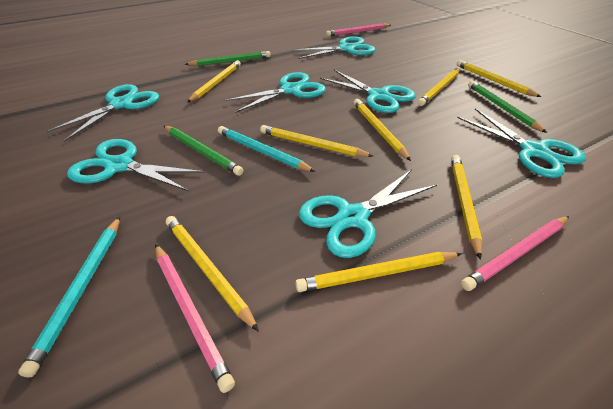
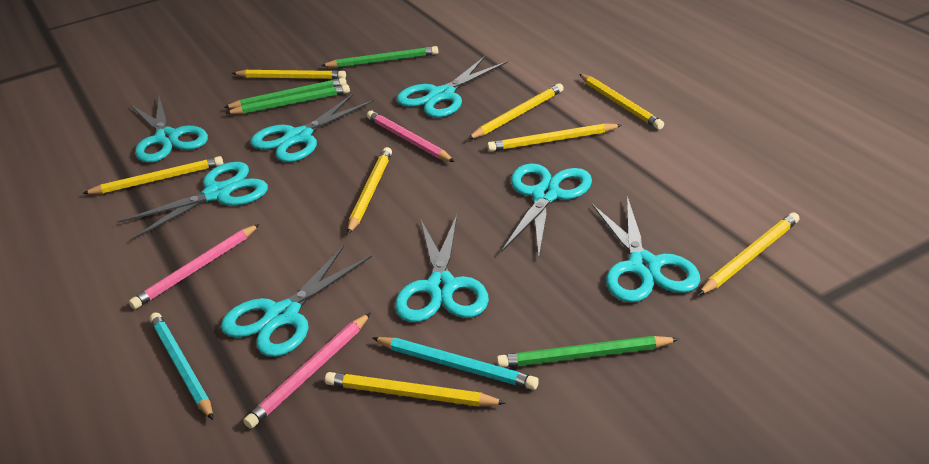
green pencil: 3 -> 4
turquoise scissors: 7 -> 8

